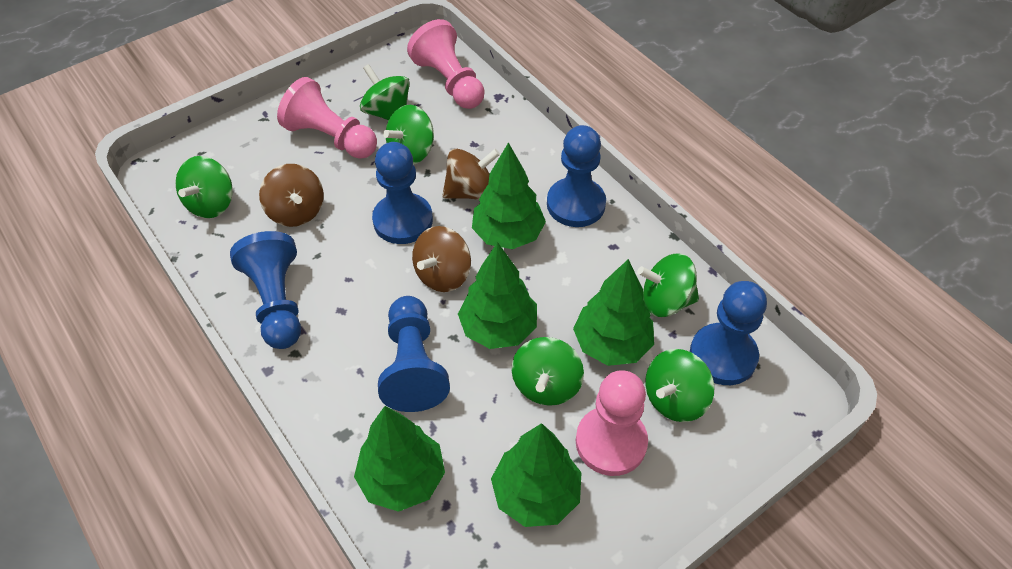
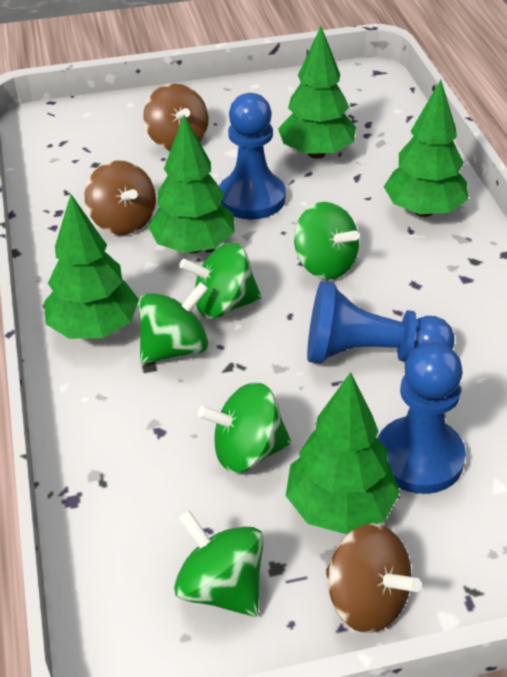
blue pawn: 5 -> 3
green spinning top: 6 -> 5
pink pawn: 3 -> 0

